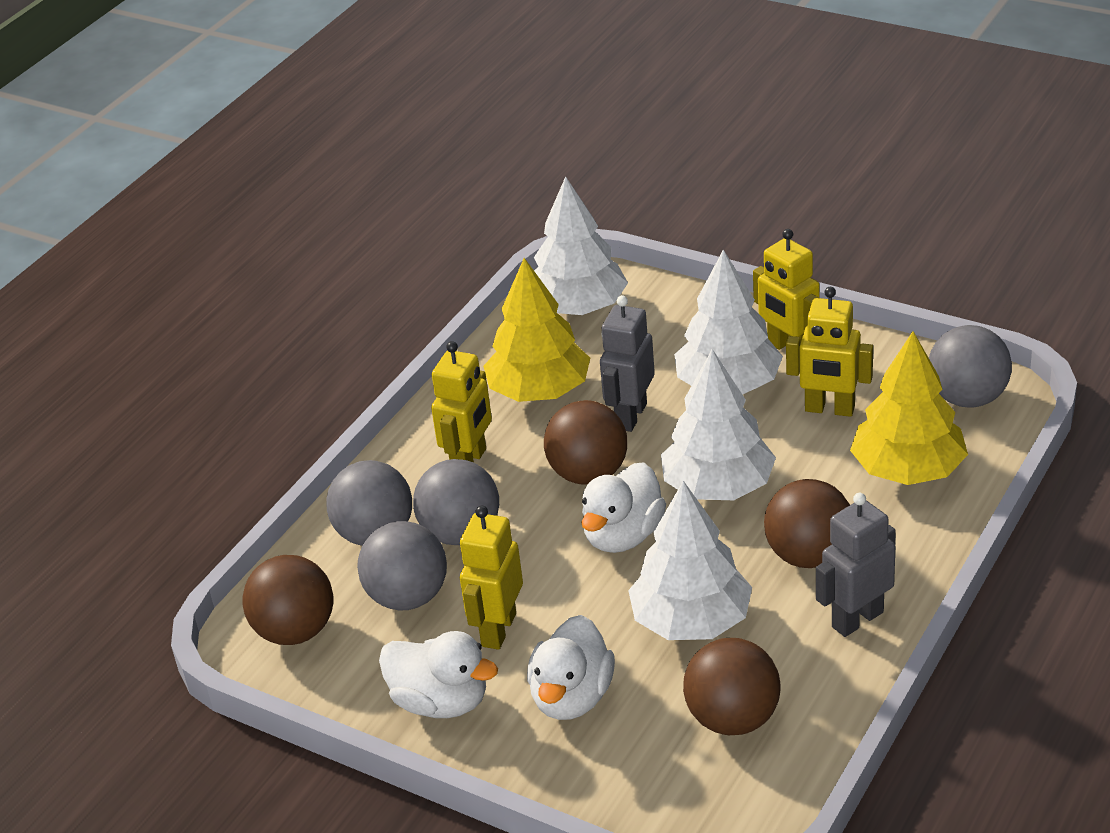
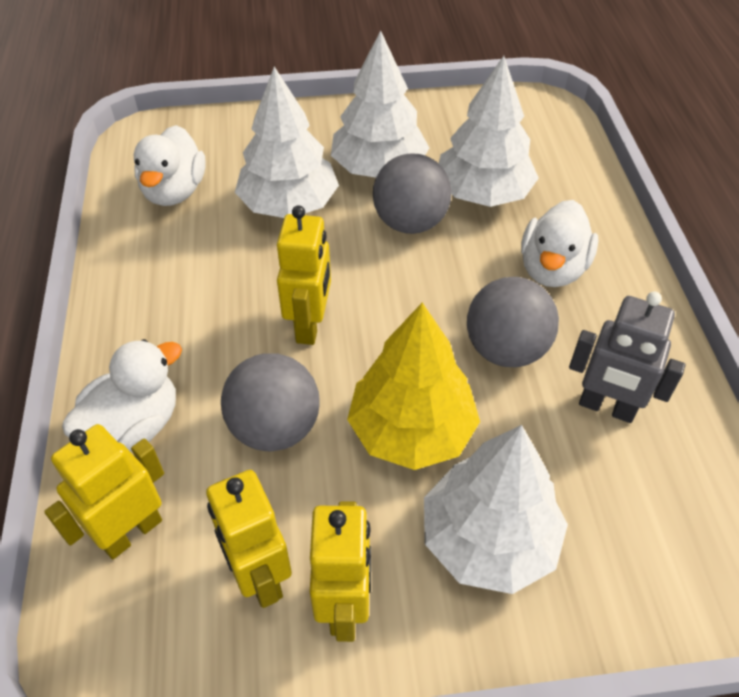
brown ball: 4 -> 0
grey ball: 4 -> 3
grey robot: 2 -> 1
yellow tree: 2 -> 1

